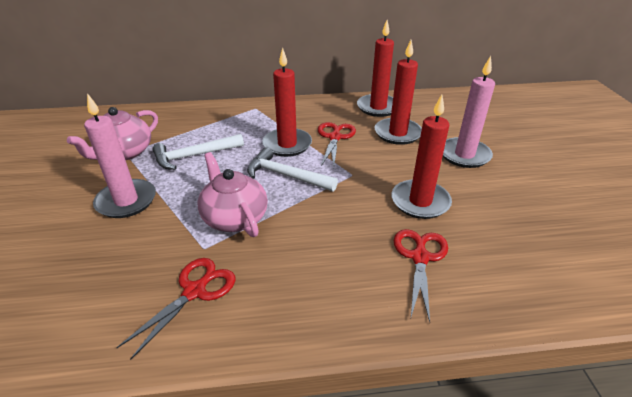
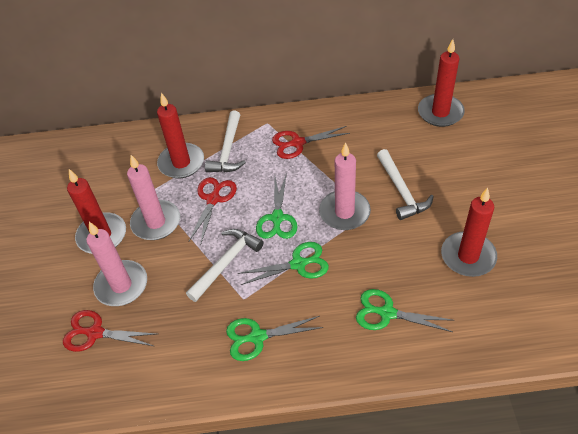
green scissors: 0 -> 4
pink candle: 2 -> 3
pink teapot: 2 -> 0
white hammer: 2 -> 3

